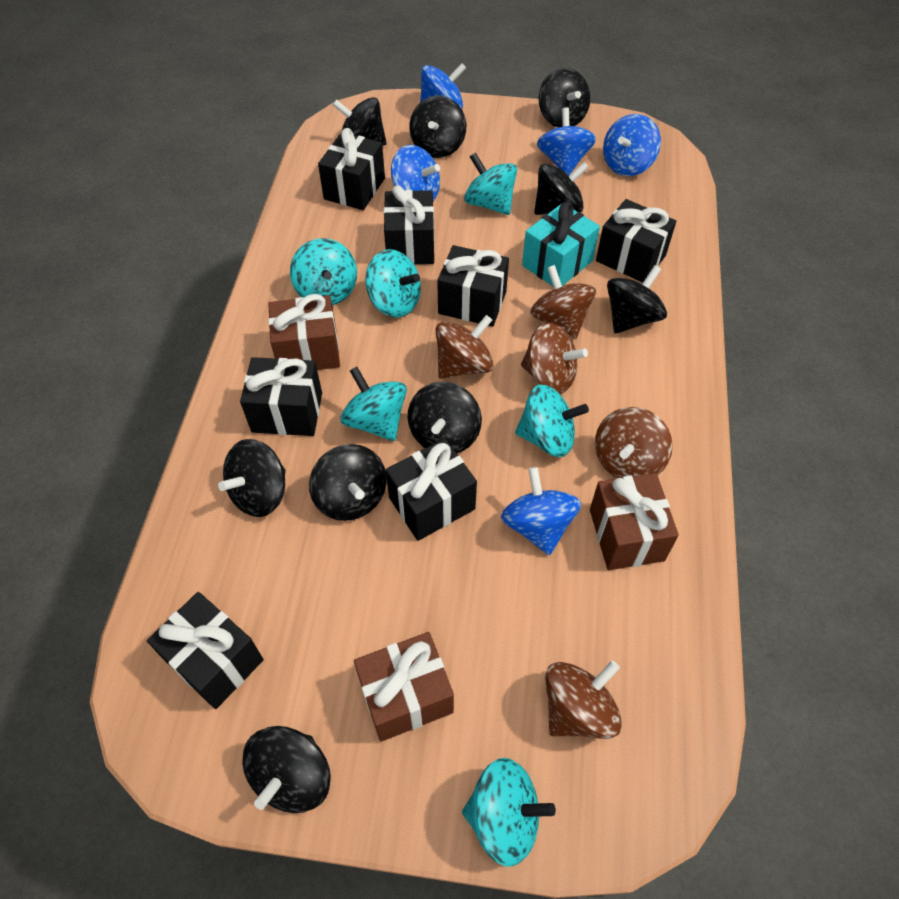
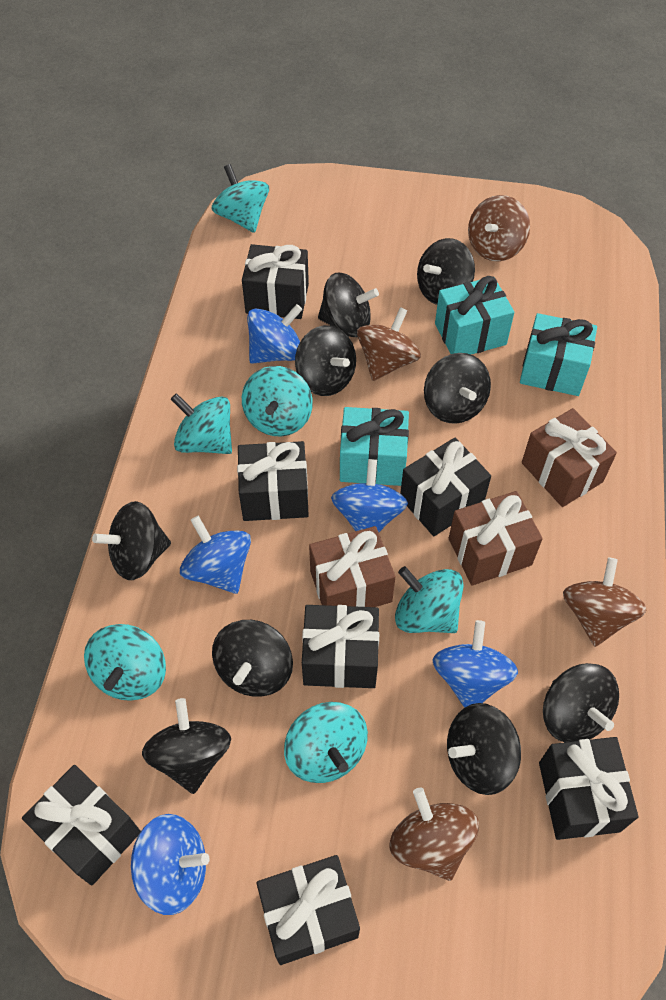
brown spinning top: 5 -> 4
turquoise gift: 1 -> 3

